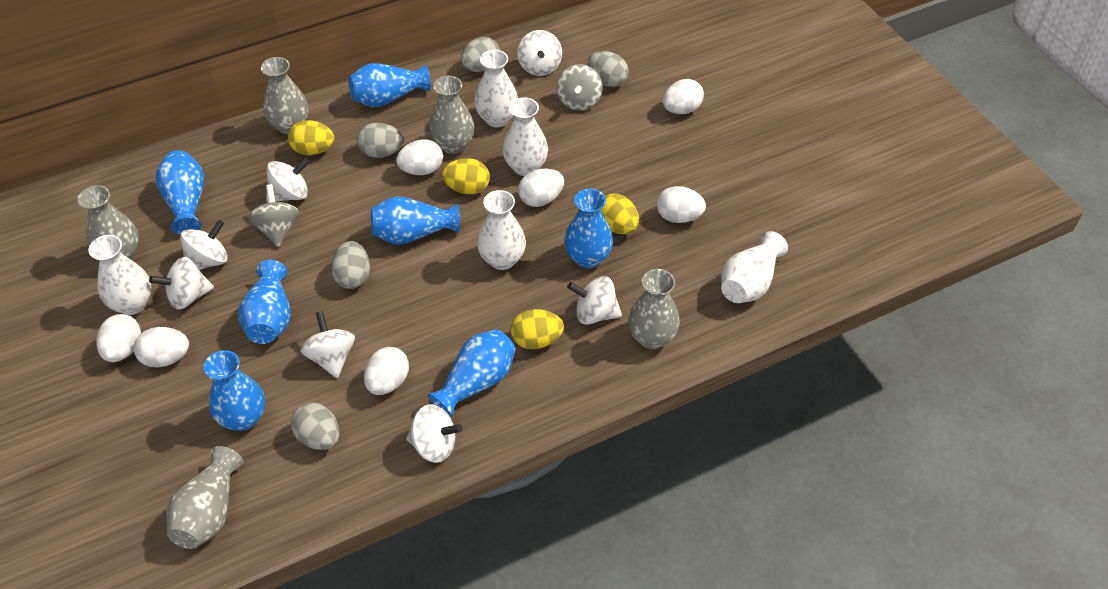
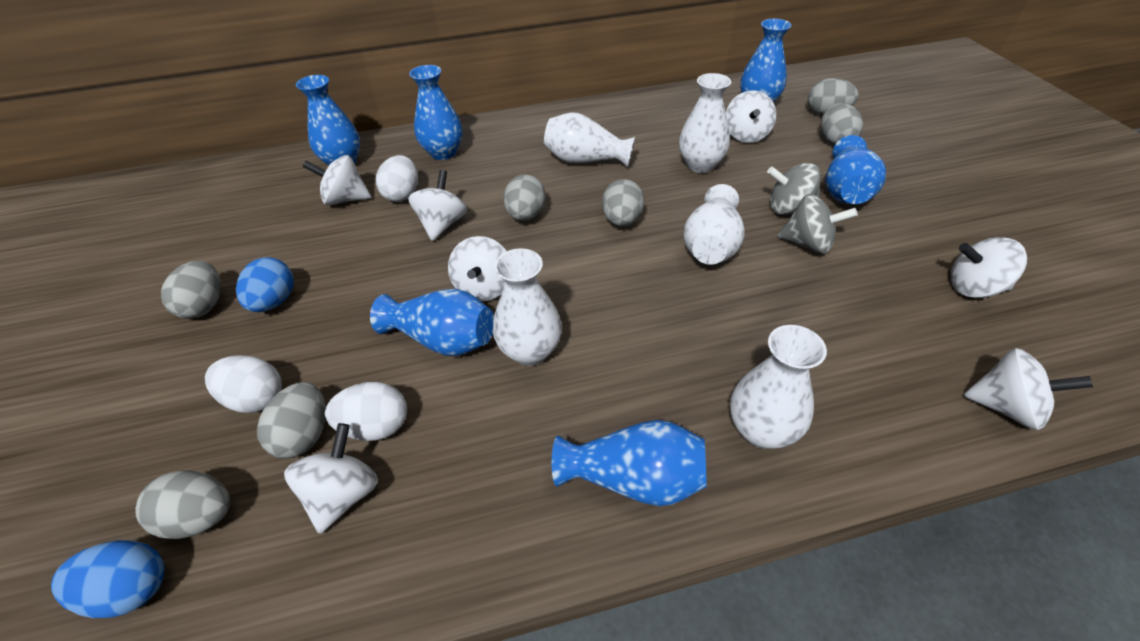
blue egg: 0 -> 2
blue vase: 7 -> 6
grey egg: 5 -> 7
grey vase: 5 -> 0
white egg: 7 -> 3
yellow egg: 4 -> 0

